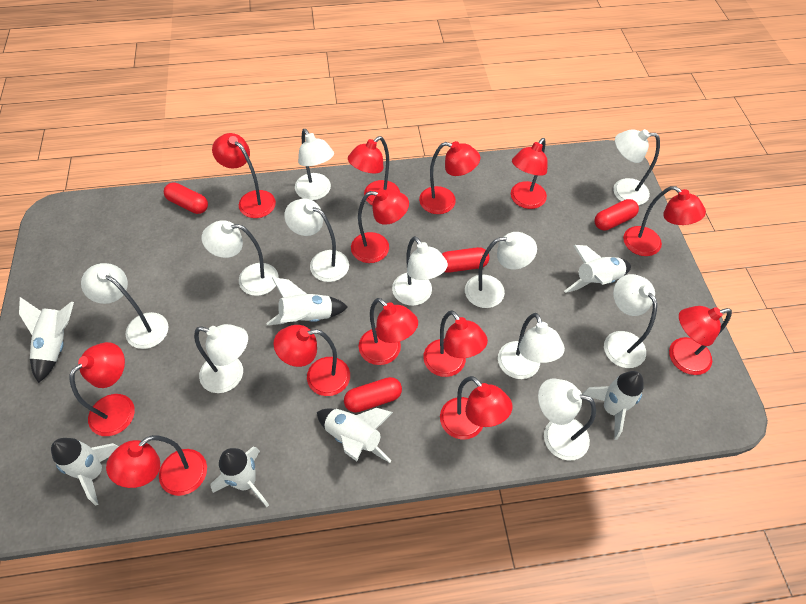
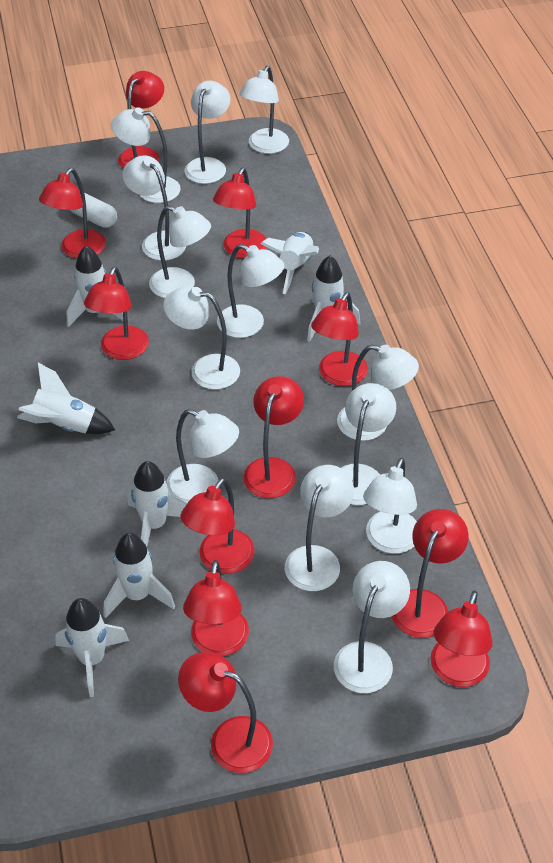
red capsule: 4 -> 0
red lamp: 13 -> 11
white capsule: 0 -> 1
white lamp: 11 -> 13

